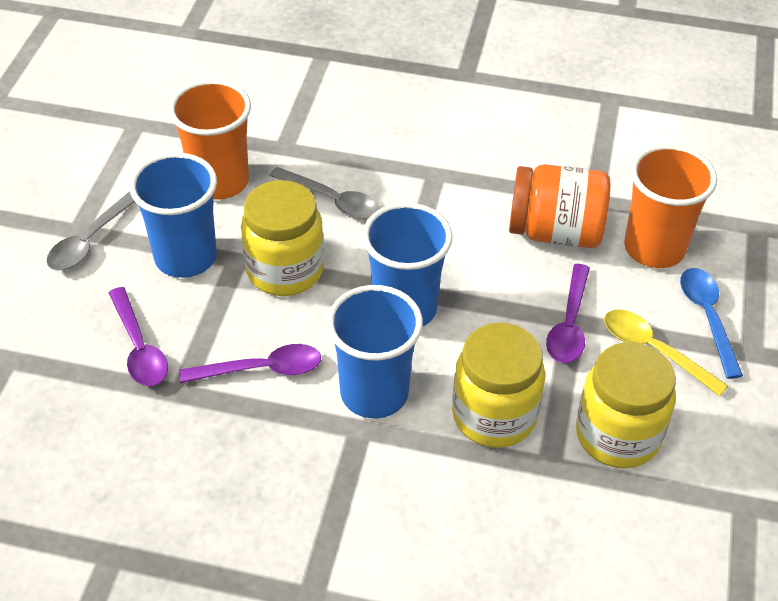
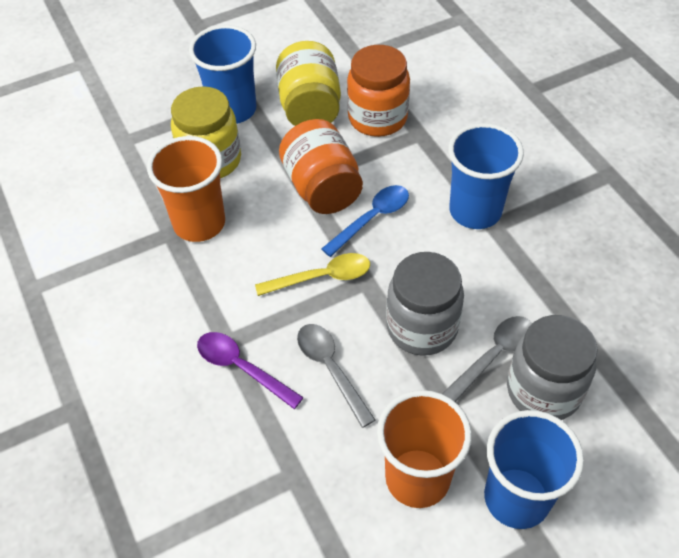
grey jar: 0 -> 2
orange jar: 1 -> 2
purple spoon: 3 -> 1
yellow jar: 3 -> 2

